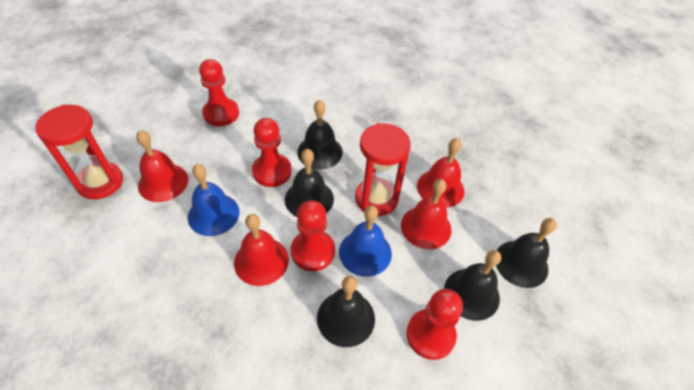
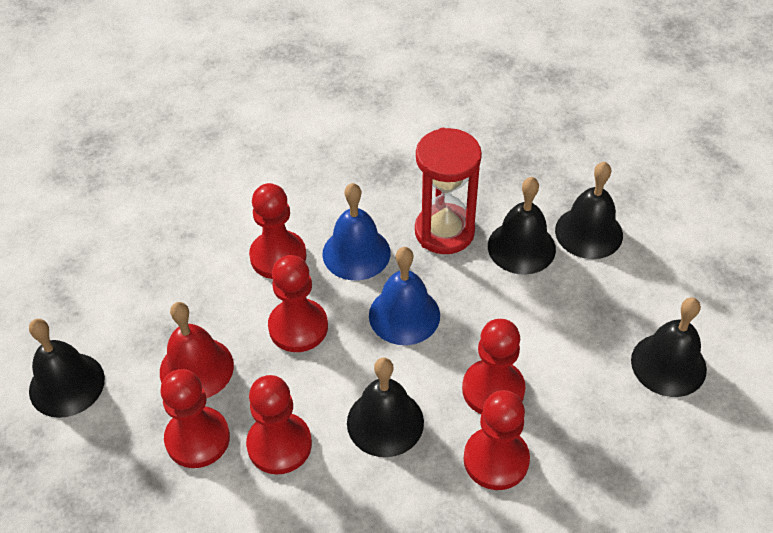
red bell: 4 -> 1
red hourglass: 2 -> 1
red pawn: 4 -> 6

